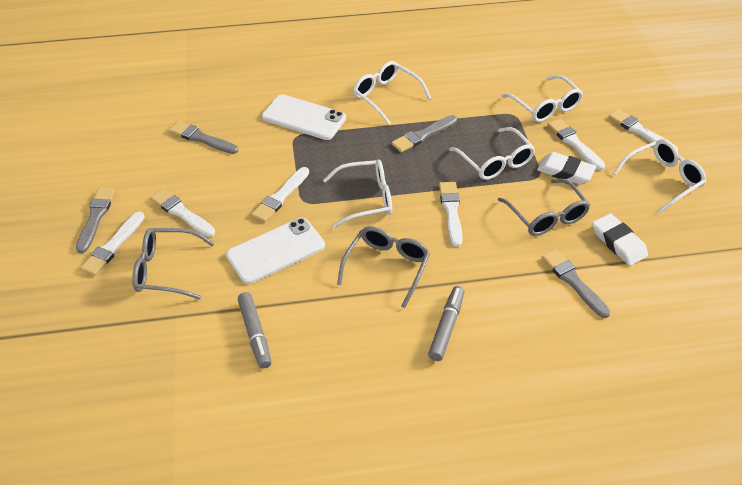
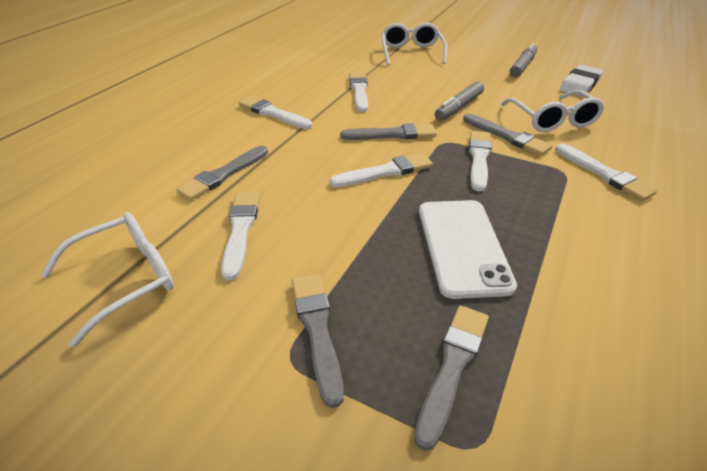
grey brush: 4 -> 5
grey glasses: 3 -> 0
white eraser: 2 -> 1
white glasses: 5 -> 3
white phone: 2 -> 1

